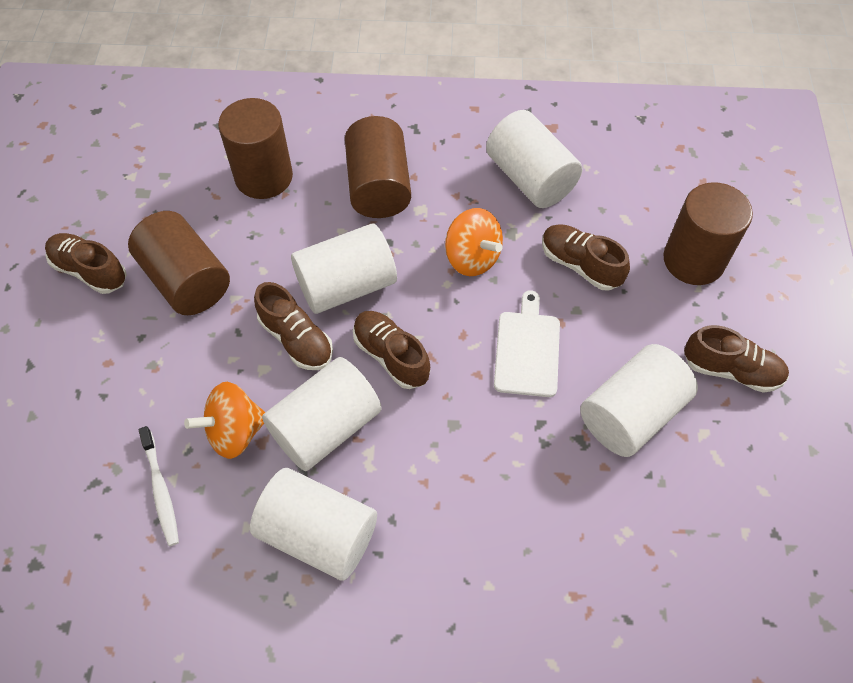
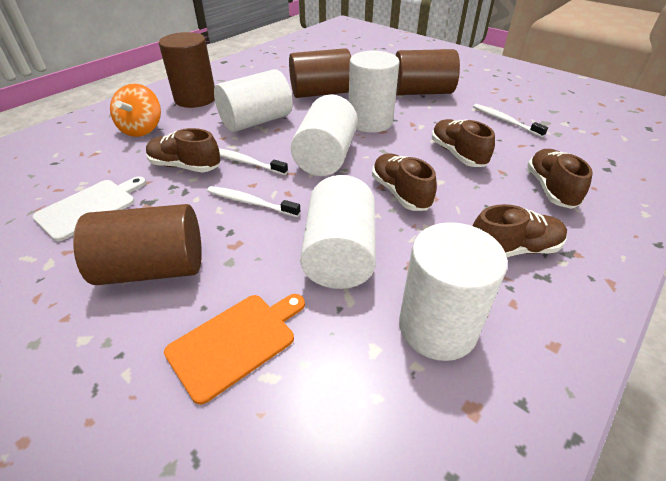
orange cutting board: 0 -> 1
orange spinning top: 2 -> 1
white toothbrush: 1 -> 3

